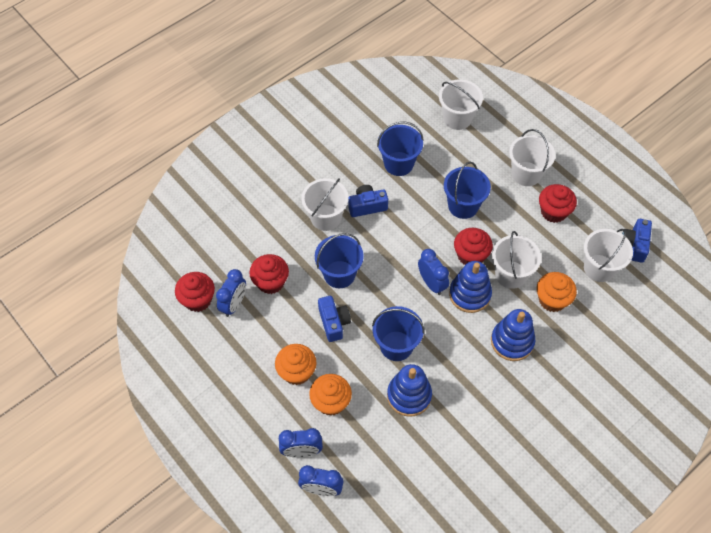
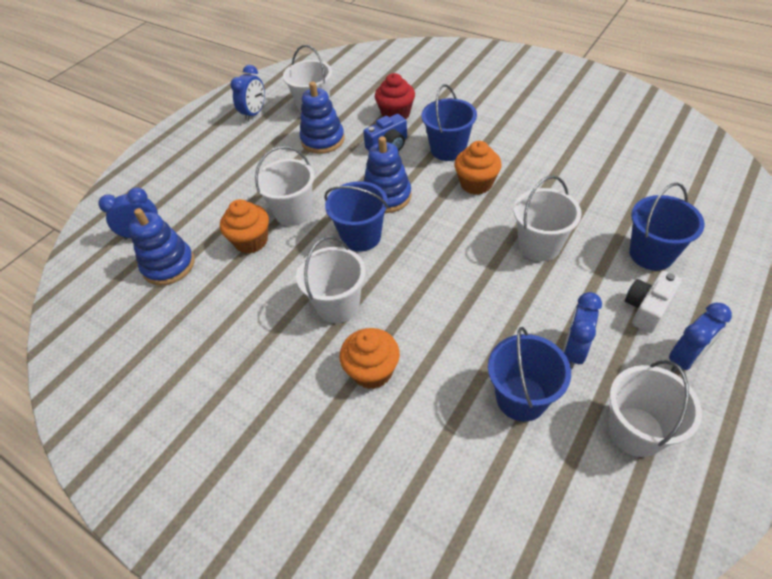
blue camera: 3 -> 1
red cupcake: 4 -> 1
white camera: 0 -> 1

